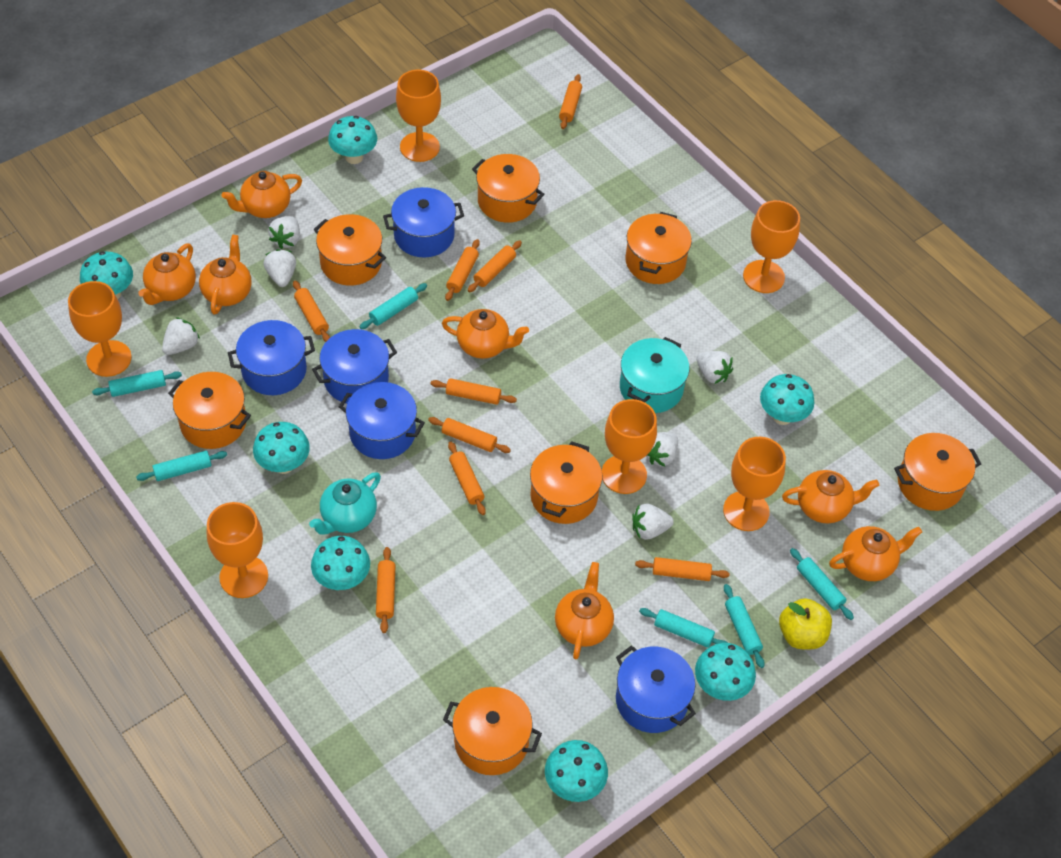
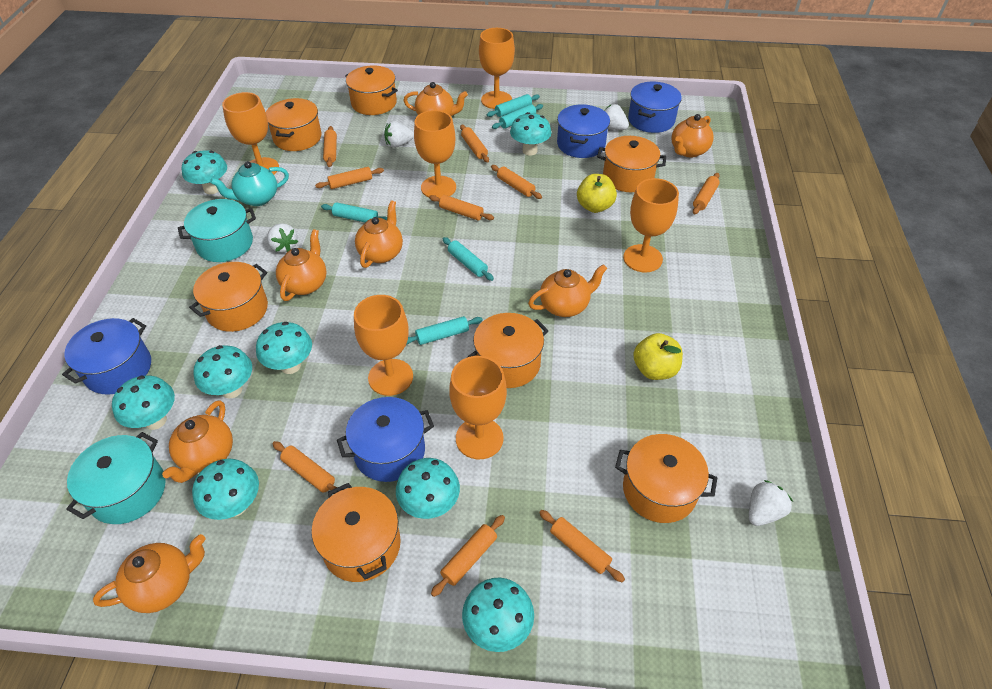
blue pot: 5 -> 4
turquoise mushroom: 7 -> 8
turquoise pot: 1 -> 2
turquoise rolling pin: 6 -> 5
white strawberry: 6 -> 4
yellow apple: 1 -> 2

